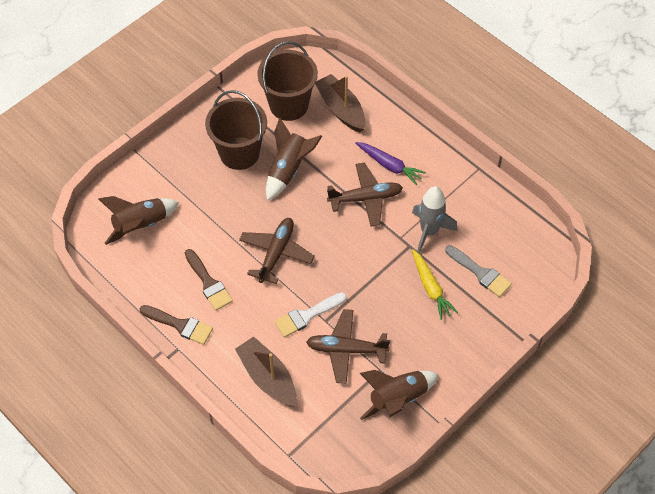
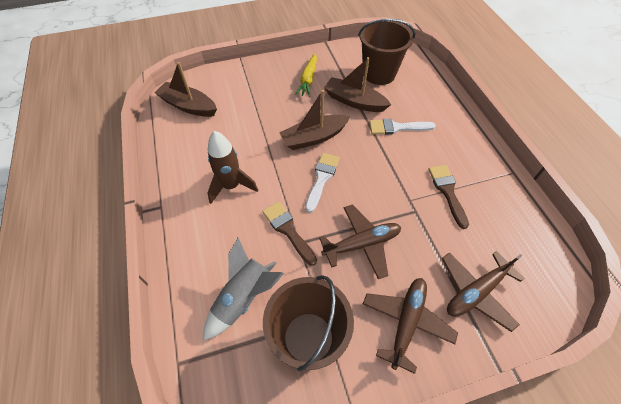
brown boat: 2 -> 3
brown rocket: 3 -> 1
grey brush: 1 -> 0
purple carrot: 1 -> 0
white brush: 1 -> 2

